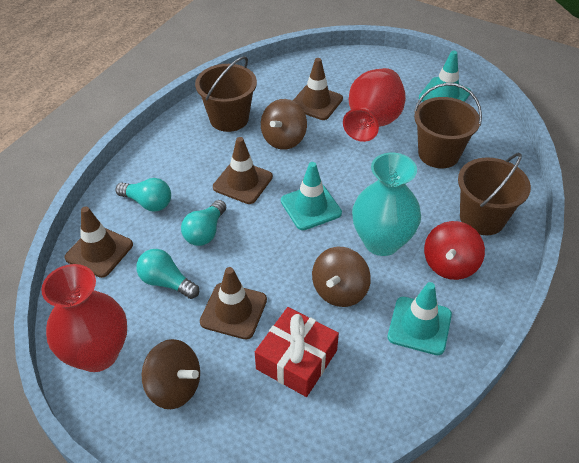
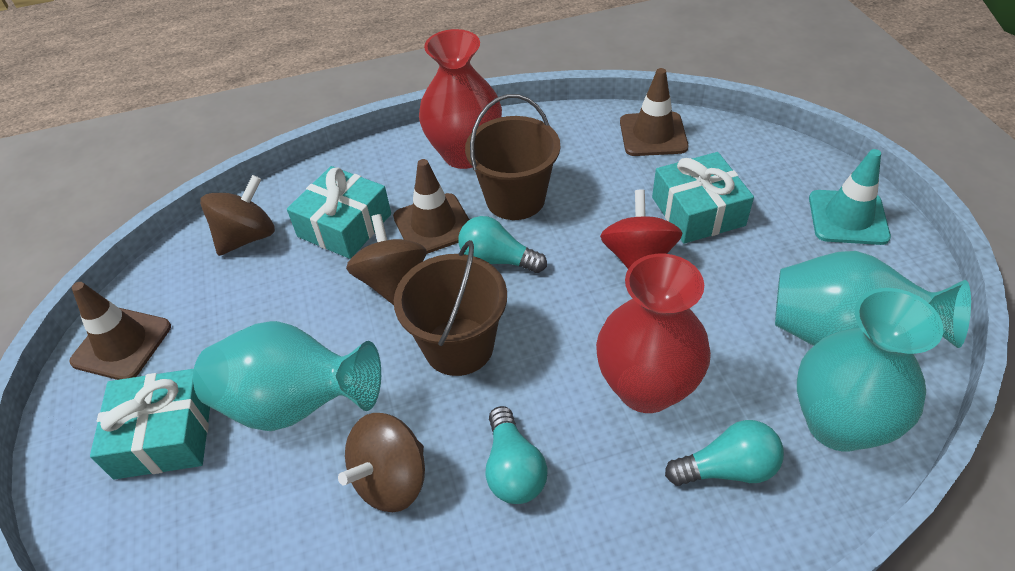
brown bucket: 3 -> 2
brown traffic cone: 4 -> 3
red gift: 1 -> 0
turquoise gift: 0 -> 3
turquoise traffic cone: 3 -> 1
turquoise vase: 1 -> 3

